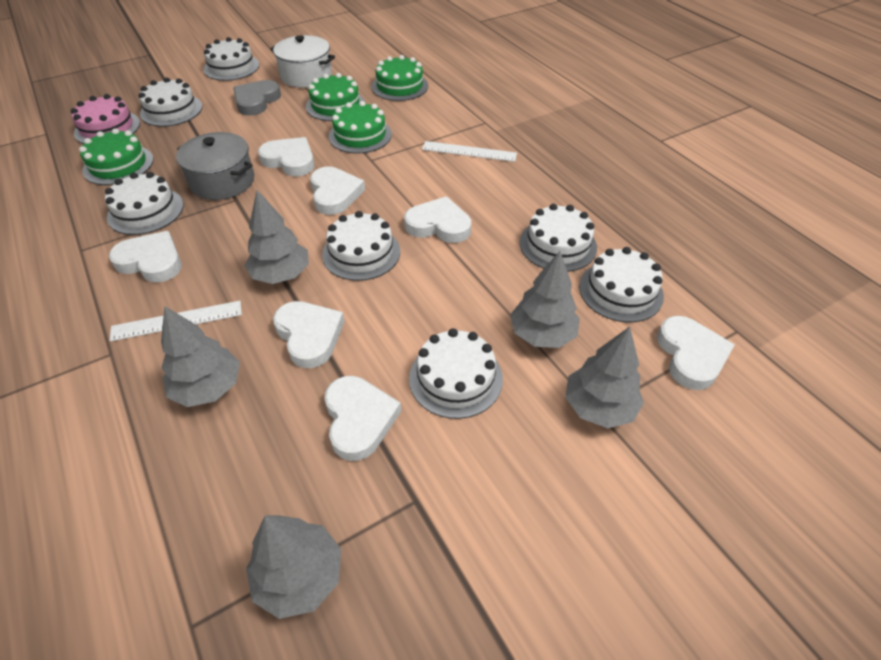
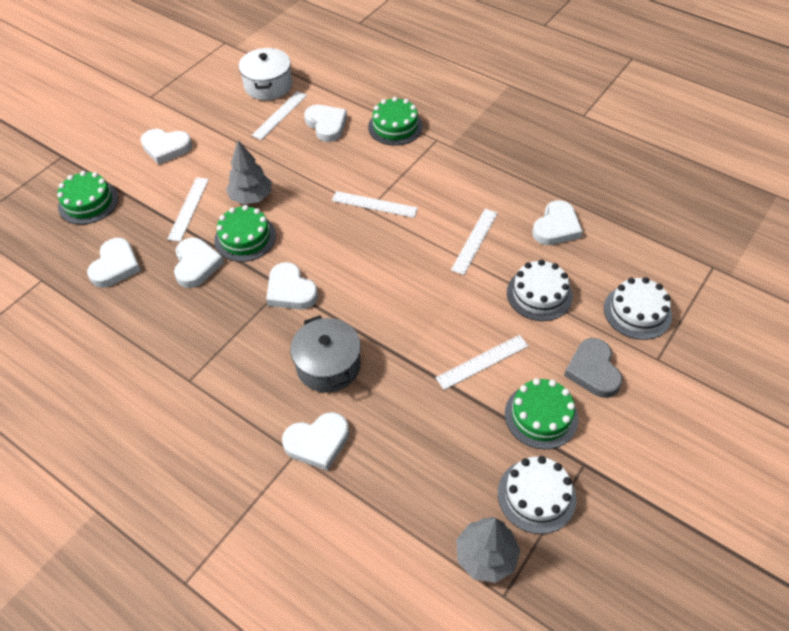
grey tree: 5 -> 2
pink cake: 1 -> 0
white cake: 7 -> 3
white ruler: 2 -> 5

